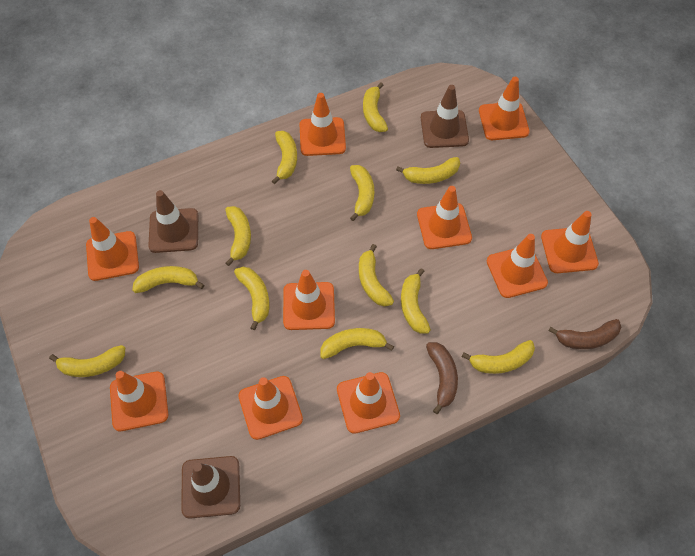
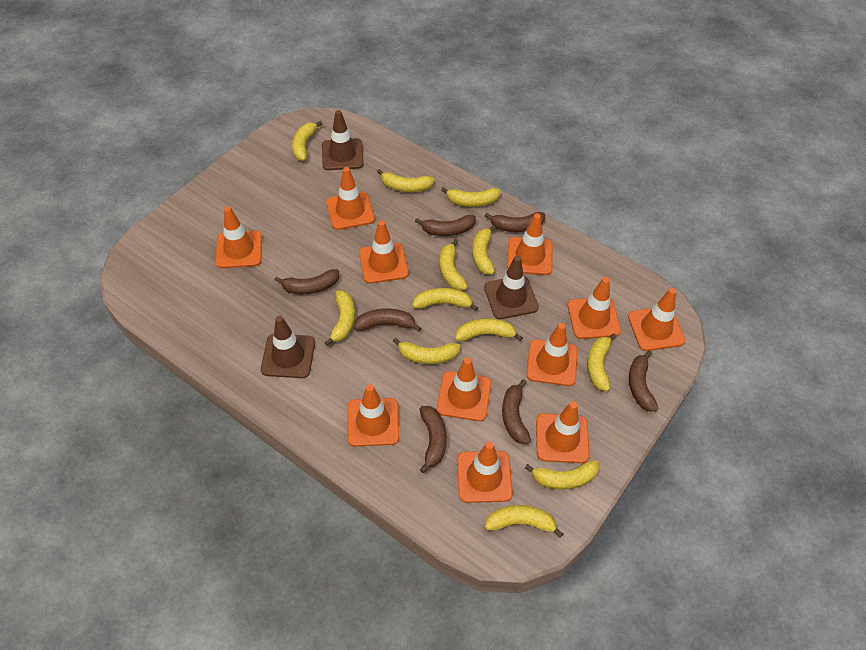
brown banana: 2 -> 7
orange traffic cone: 10 -> 11

